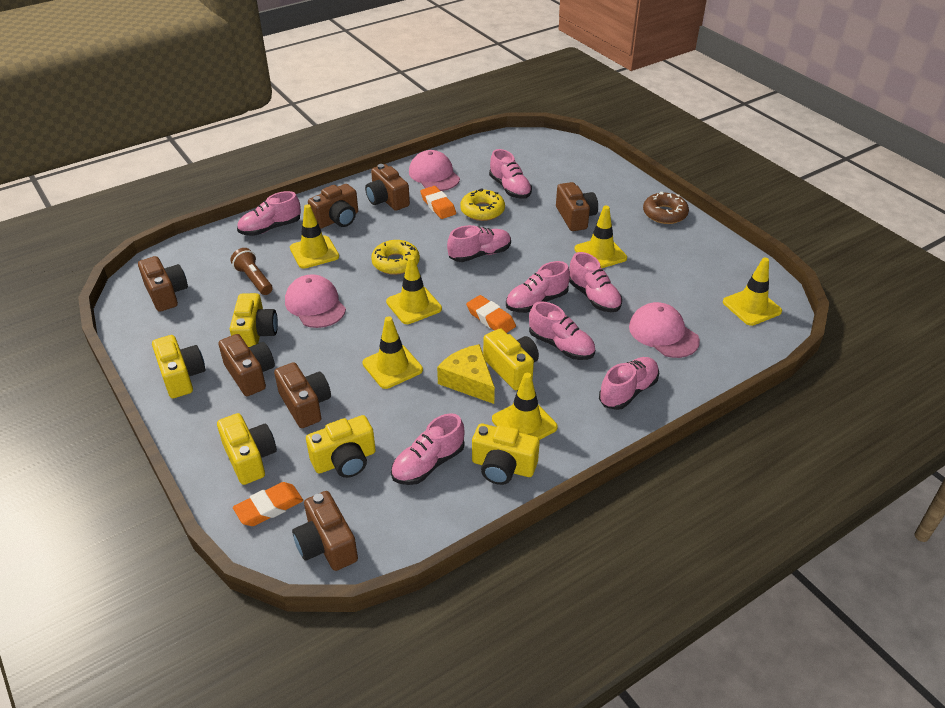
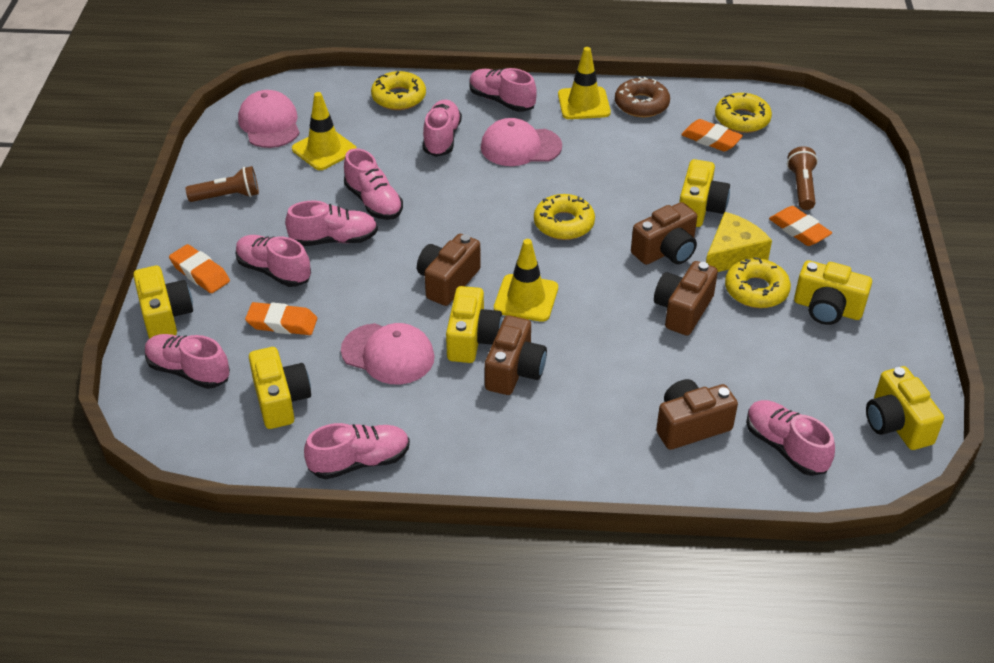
brown camera: 7 -> 5
brown flashlight: 1 -> 2
orange eraser: 3 -> 4
yellow donut: 2 -> 4
yellow traffic cone: 6 -> 3

